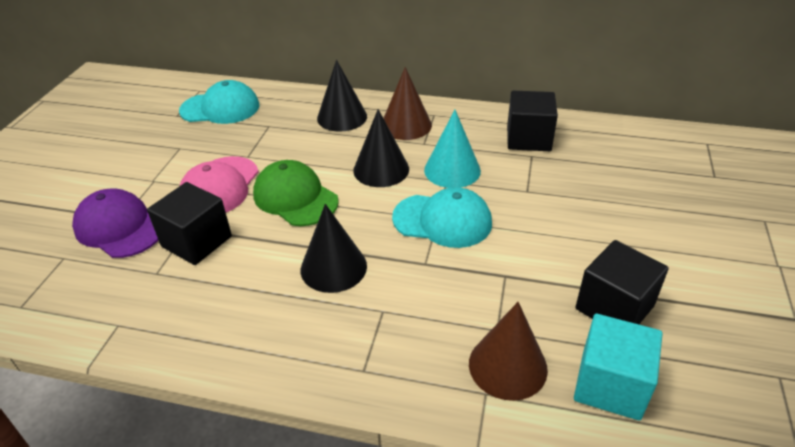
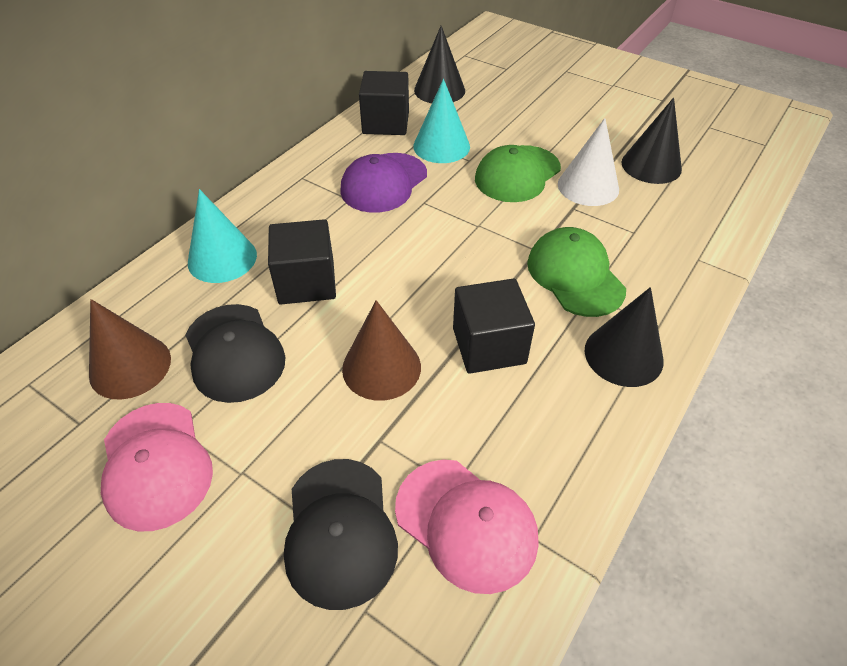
black cap: 0 -> 2
green cap: 1 -> 2
pink cap: 1 -> 2
turquoise cap: 2 -> 0
turquoise cone: 1 -> 2
turquoise cube: 1 -> 0
white cone: 0 -> 1

